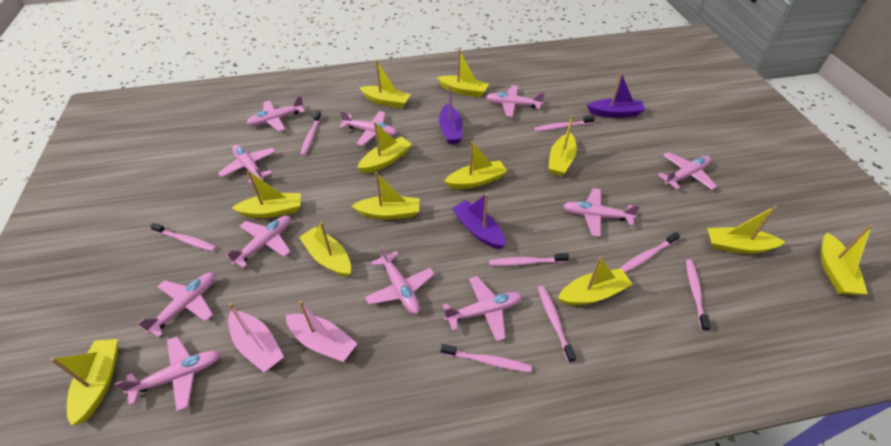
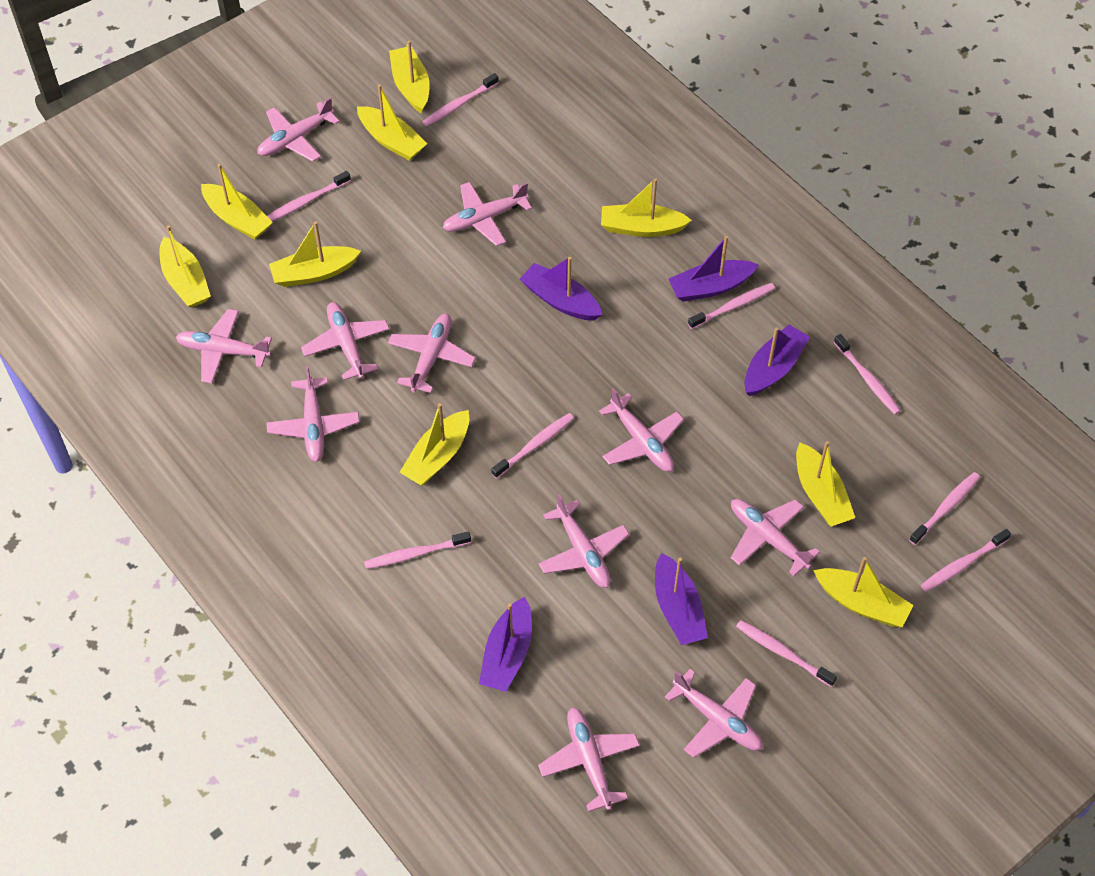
pink boat: 2 -> 0
pink toothbrush: 8 -> 9
purple boat: 3 -> 5
yellow boat: 12 -> 9

